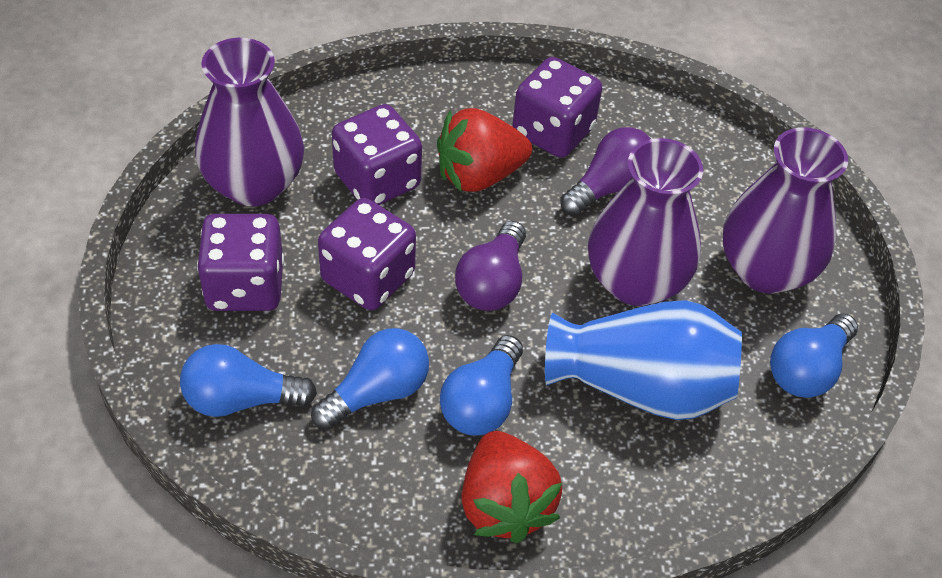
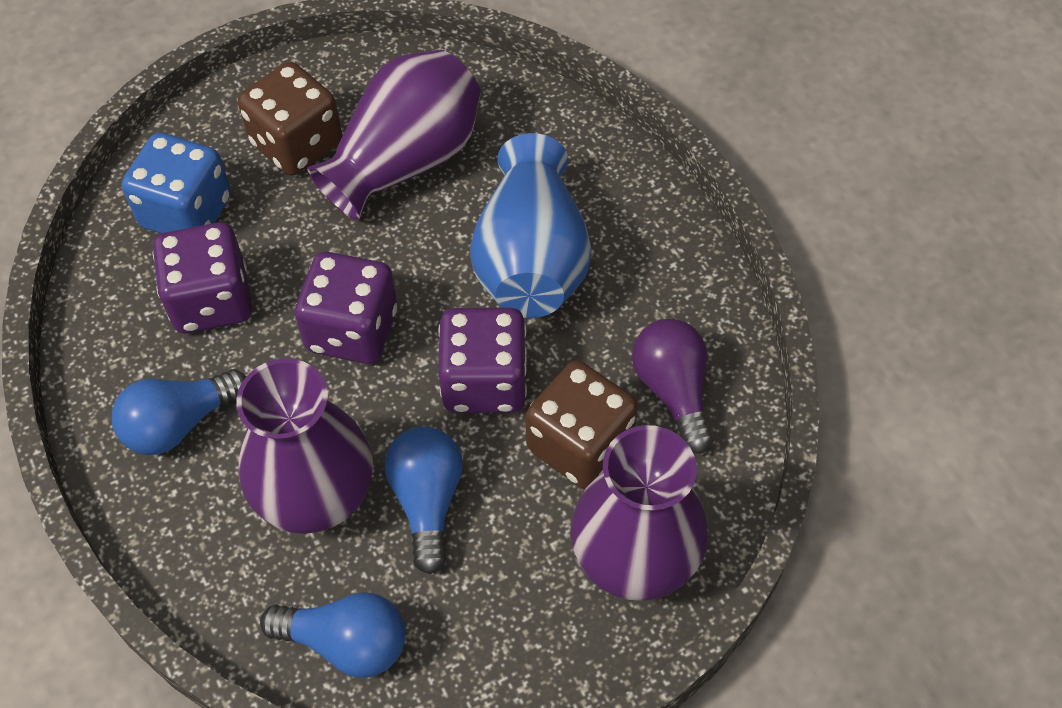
blue dice: 0 -> 1
blue light bulb: 4 -> 3
brown dice: 0 -> 2
purple dice: 4 -> 3
purple light bulb: 2 -> 1
red strawberry: 2 -> 0

